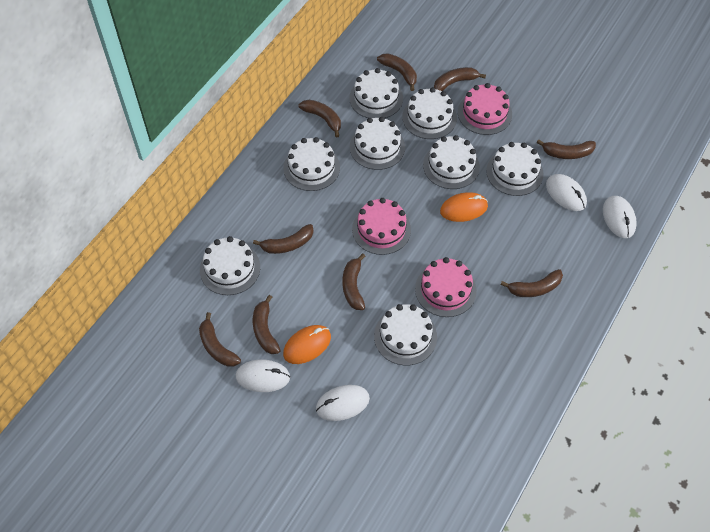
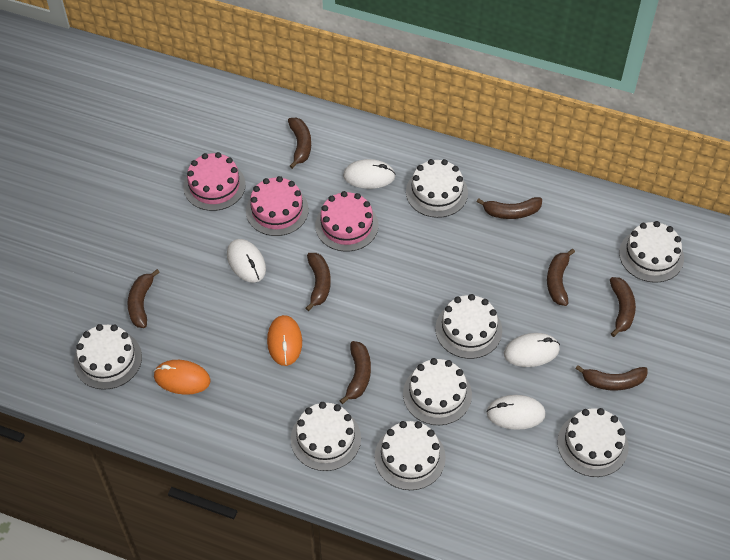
brown banana: 9 -> 8

